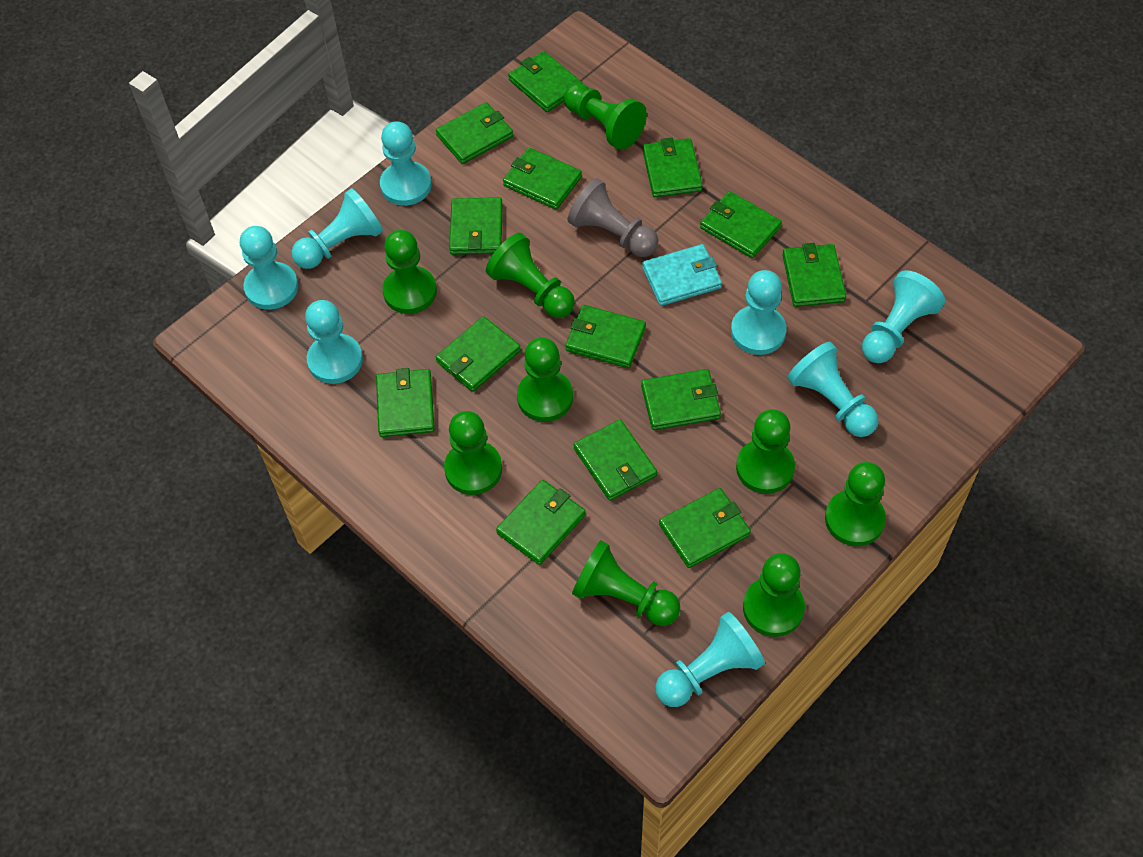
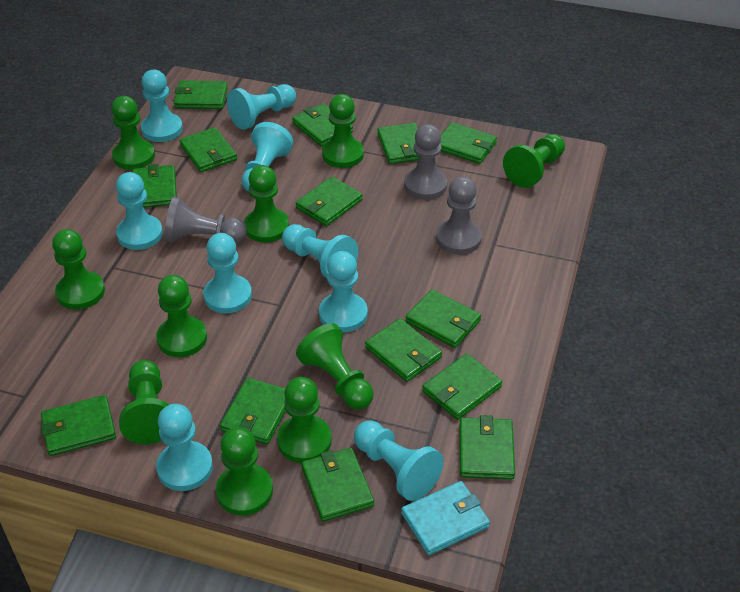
green pawn: 9 -> 10
grey pawn: 1 -> 3
turquoise pawn: 8 -> 9

